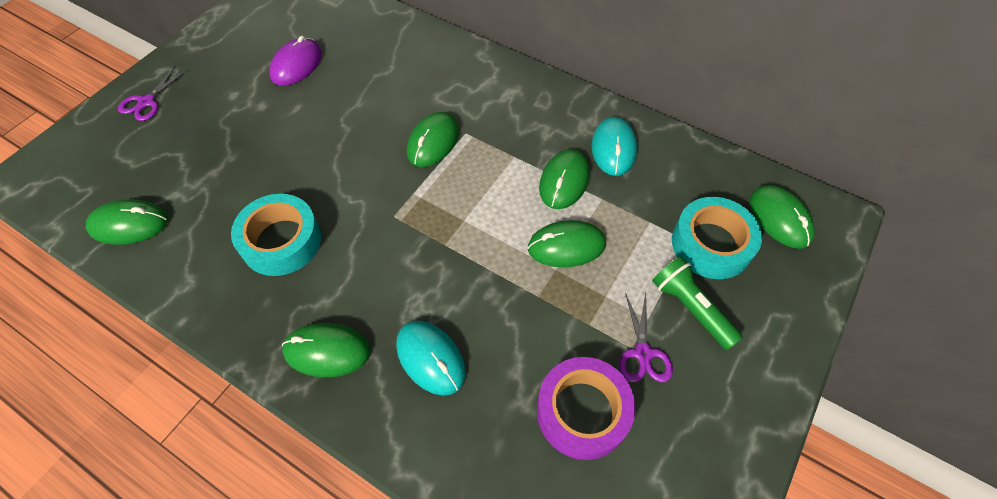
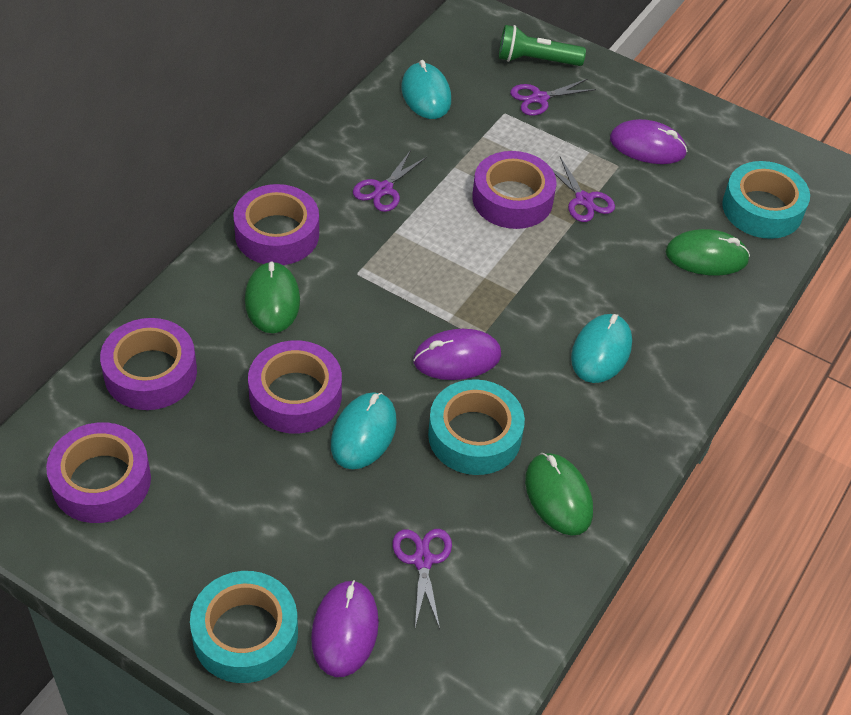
green mouse: 6 -> 3
purple mouse: 1 -> 3
purple scissors: 2 -> 4
purple tape: 1 -> 5
turquoise mouse: 2 -> 3
turquoise tape: 2 -> 3

